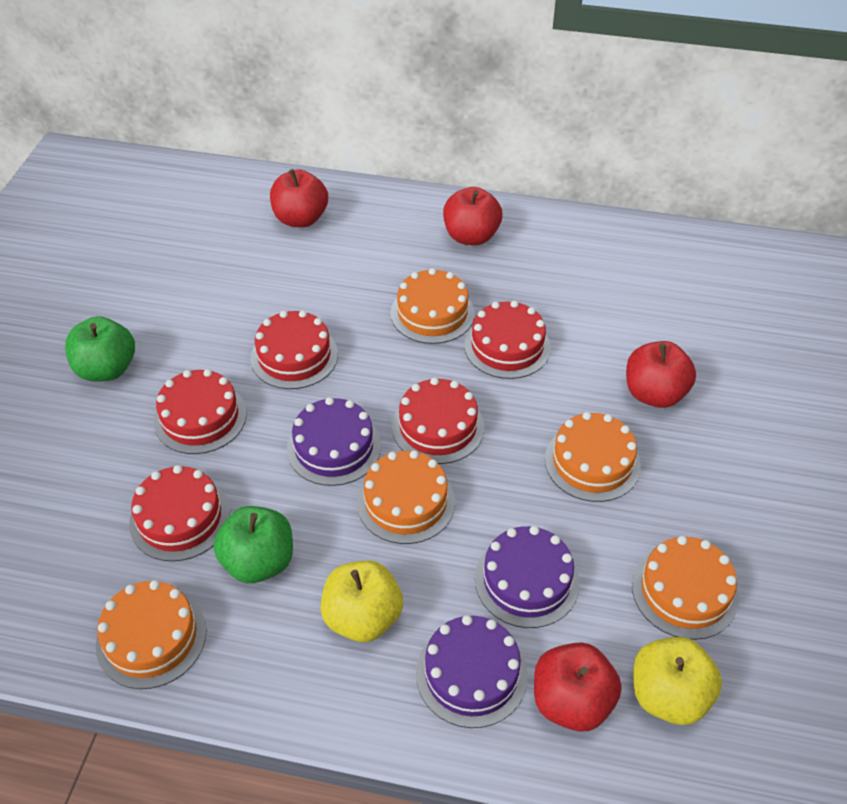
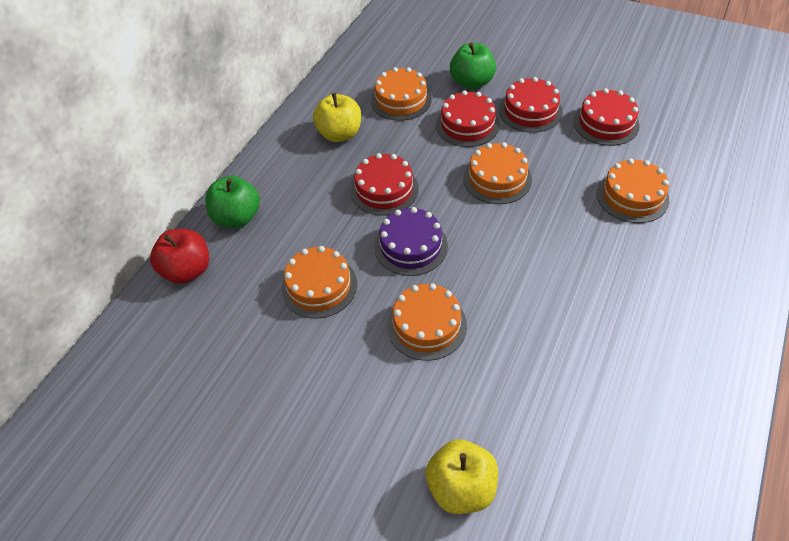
purple cake: 3 -> 1
red apple: 4 -> 1
red cake: 5 -> 4

